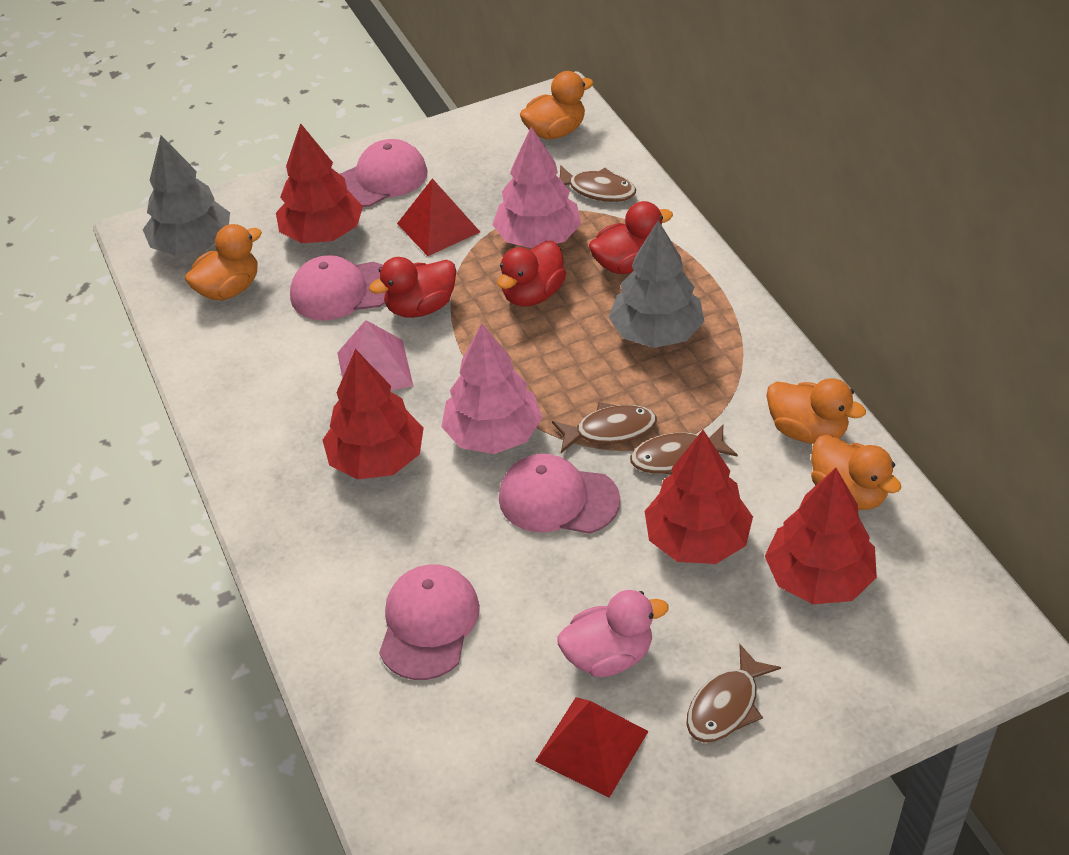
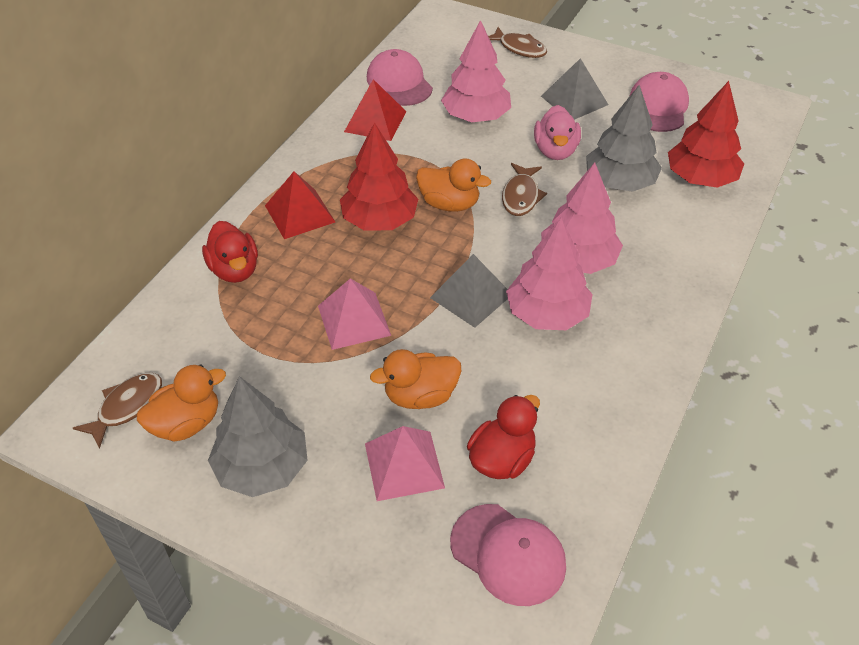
brown fish: 4 -> 3
grey pyramid: 0 -> 2
orange duck: 4 -> 3
pink cap: 4 -> 3
pink pyramid: 1 -> 2
pink tree: 2 -> 3
red duck: 3 -> 2
red tree: 4 -> 2

